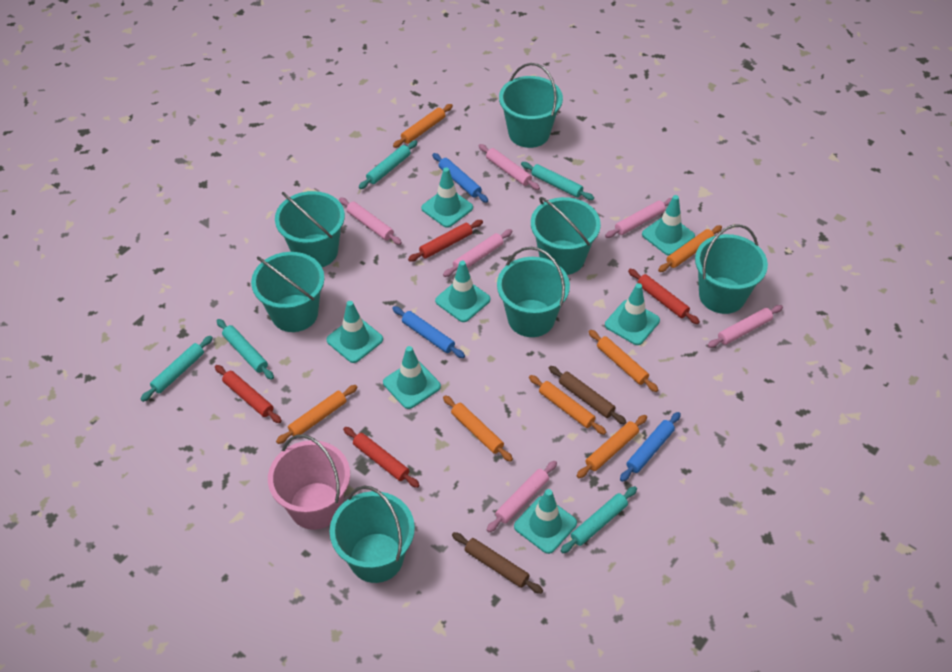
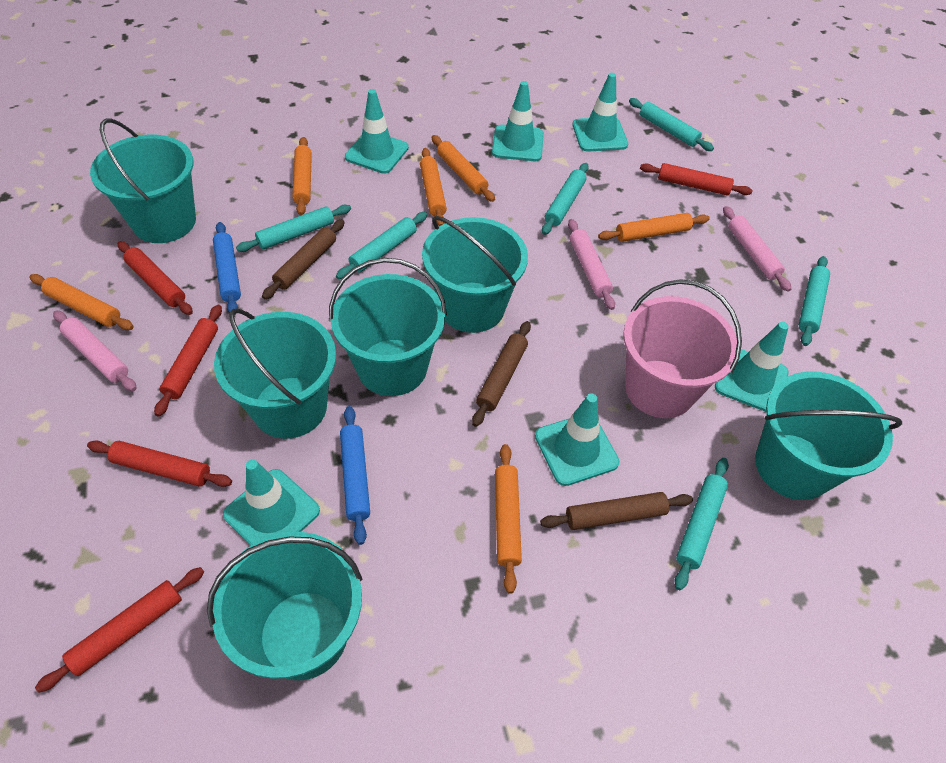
blue rolling pin: 3 -> 2
brown rolling pin: 2 -> 3
orange rolling pin: 7 -> 6
pink rolling pin: 6 -> 3
red rolling pin: 4 -> 5
turquoise bucket: 7 -> 6
turquoise rolling pin: 5 -> 6
turquoise traffic cone: 7 -> 6

